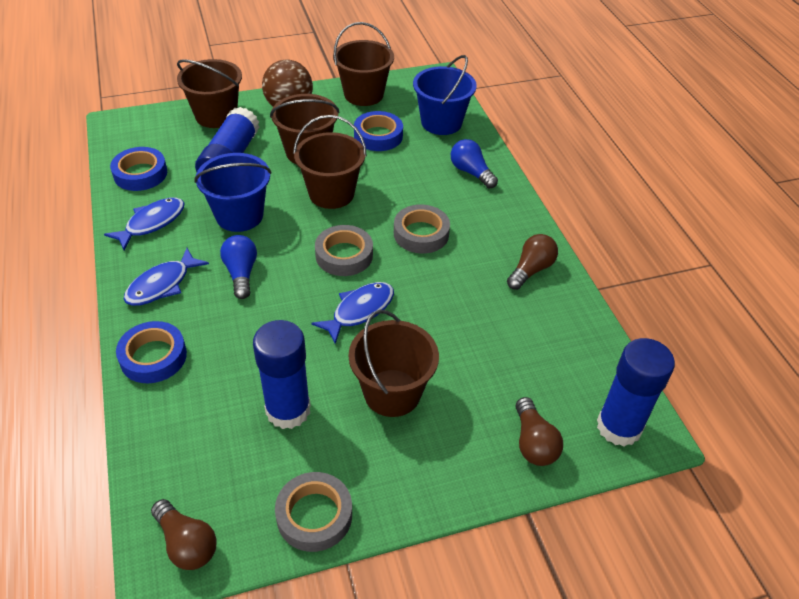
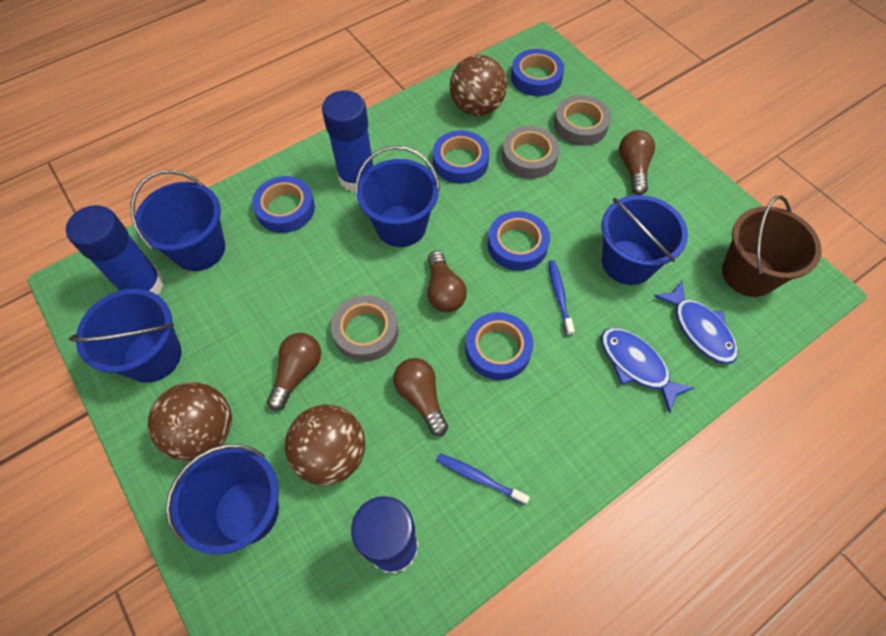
blue bucket: 2 -> 5
blue fish: 3 -> 2
blue light bulb: 2 -> 0
blue tape: 3 -> 5
blue toothbrush: 0 -> 2
brown ball: 1 -> 3
brown bucket: 5 -> 1
brown light bulb: 3 -> 4

